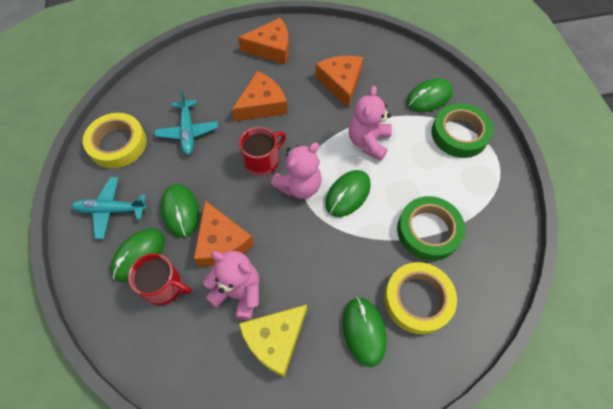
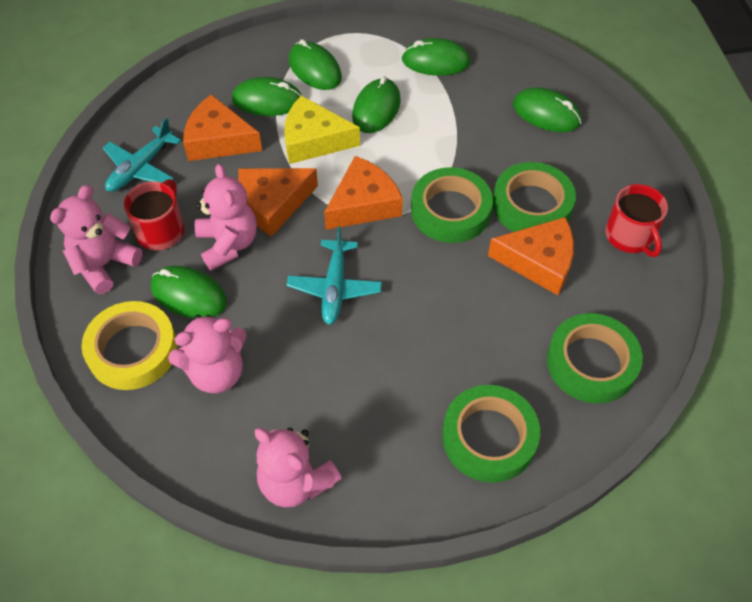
green mouse: 5 -> 6
green tape: 2 -> 4
pink teddy bear: 3 -> 4
yellow tape: 2 -> 1

